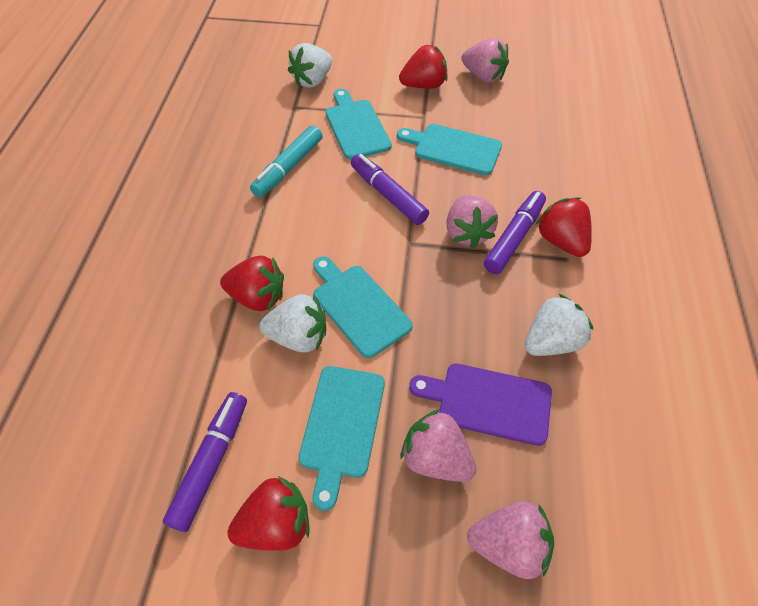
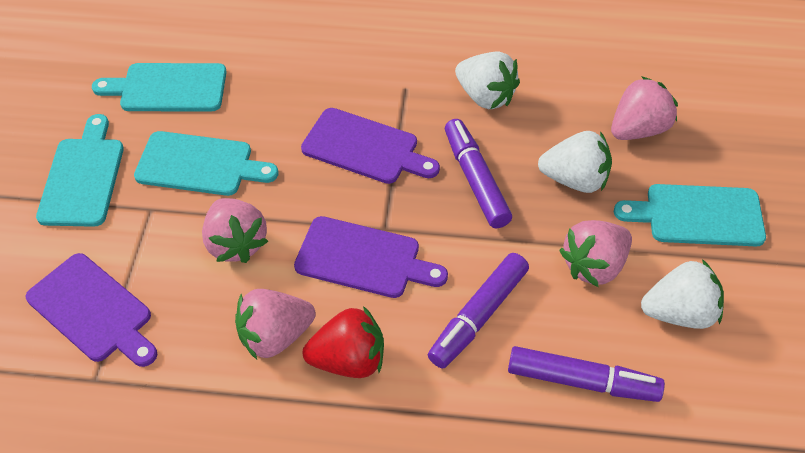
purple cutting board: 1 -> 3
red strawberry: 4 -> 1
turquoise marker: 1 -> 0

